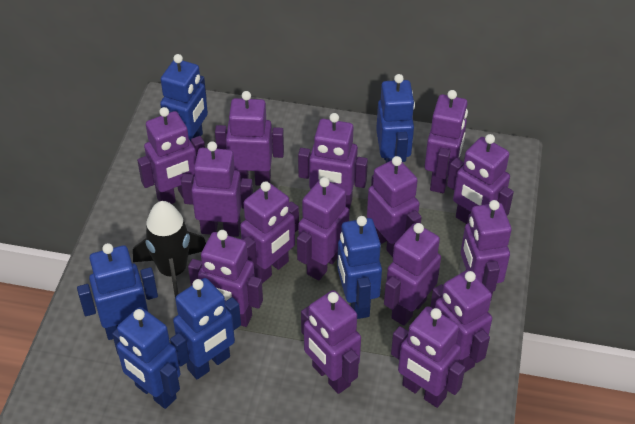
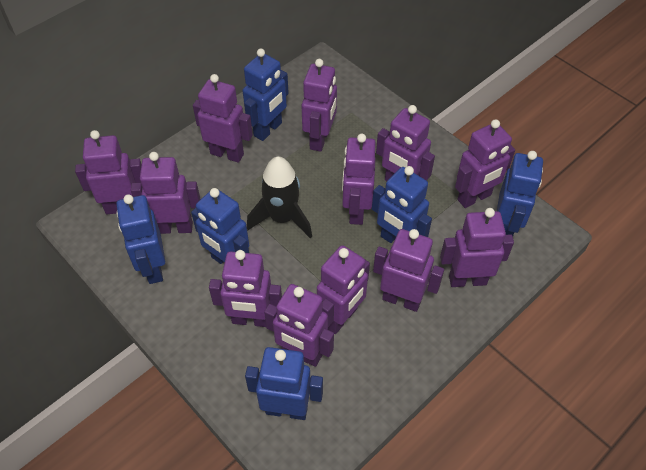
purple robot: 15 -> 12

